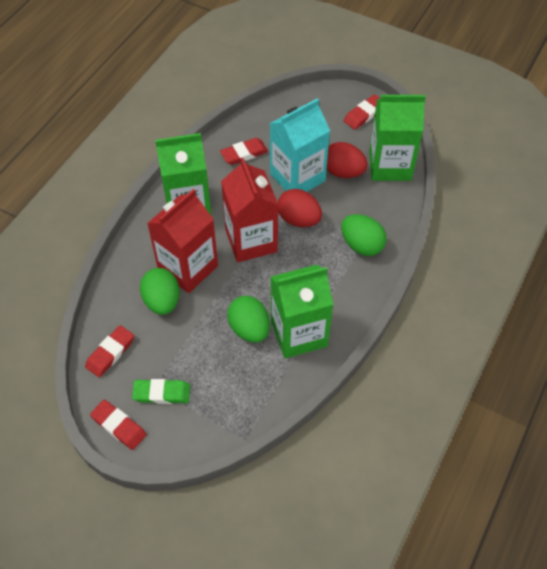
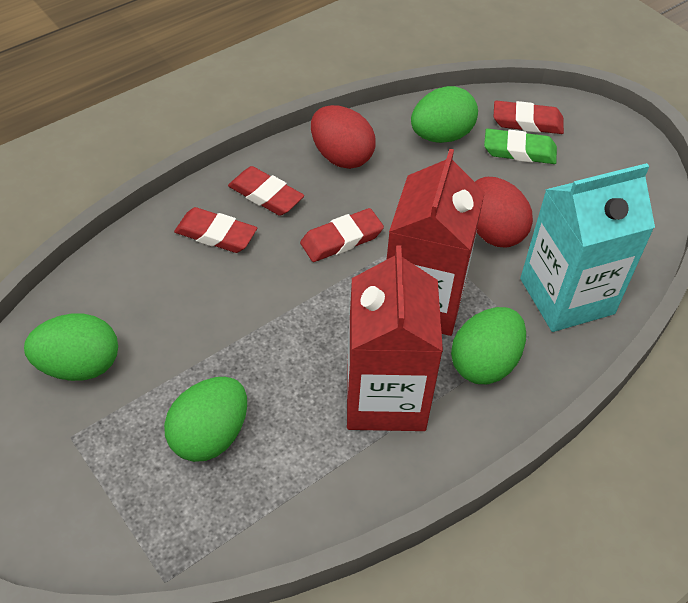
green carton: 3 -> 0
green egg: 3 -> 4

